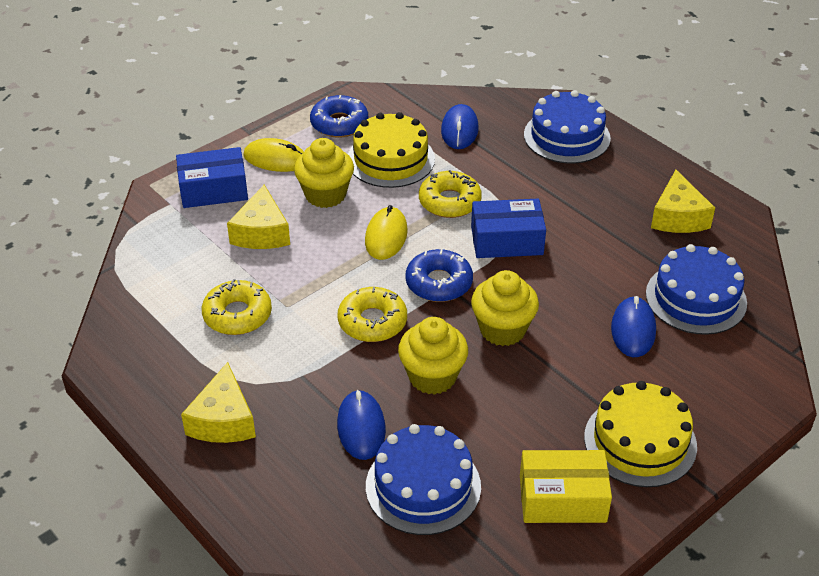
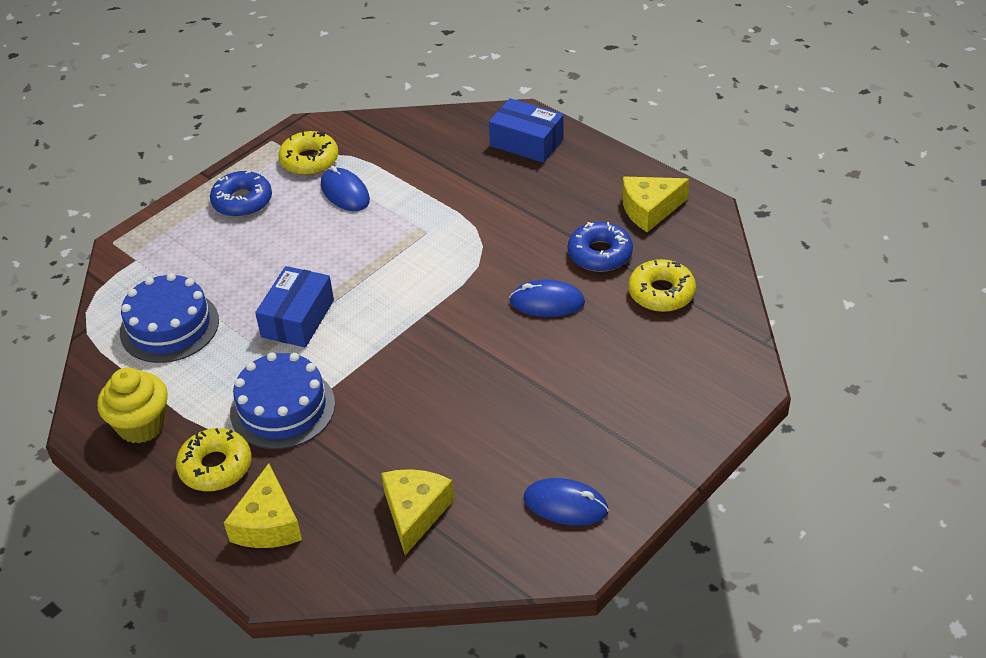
blue cake: 3 -> 2
yellow box: 1 -> 0
yellow cake: 2 -> 0
yellow cupcake: 3 -> 1
yellow mouse: 2 -> 0

